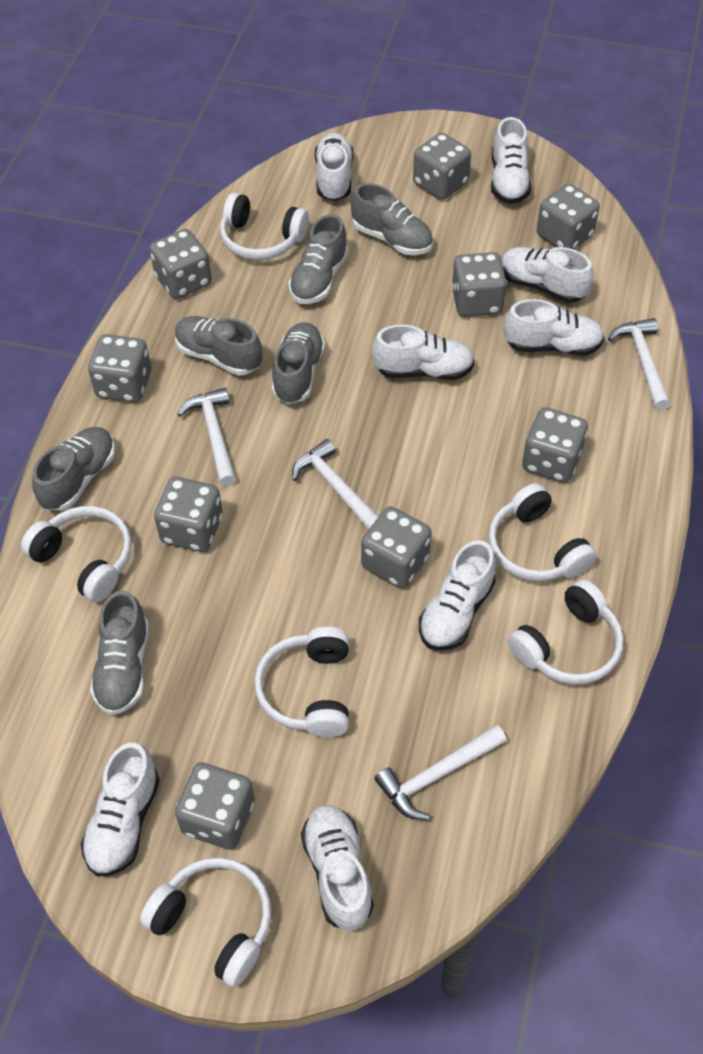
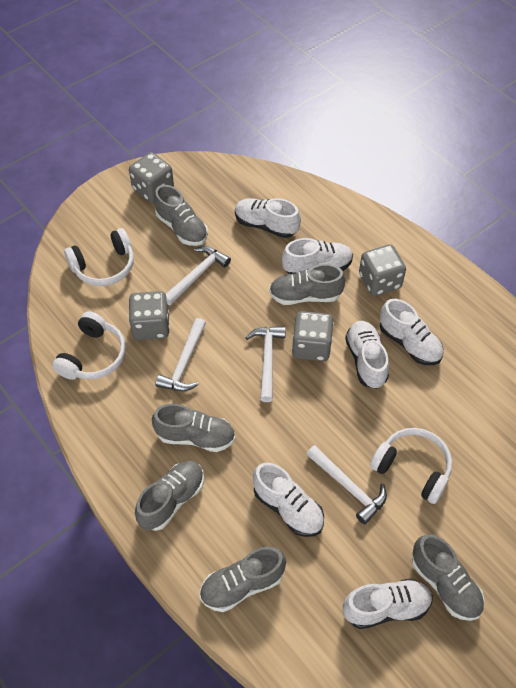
grey dice: 9 -> 4
white headphones: 6 -> 3
white shoe: 8 -> 6

